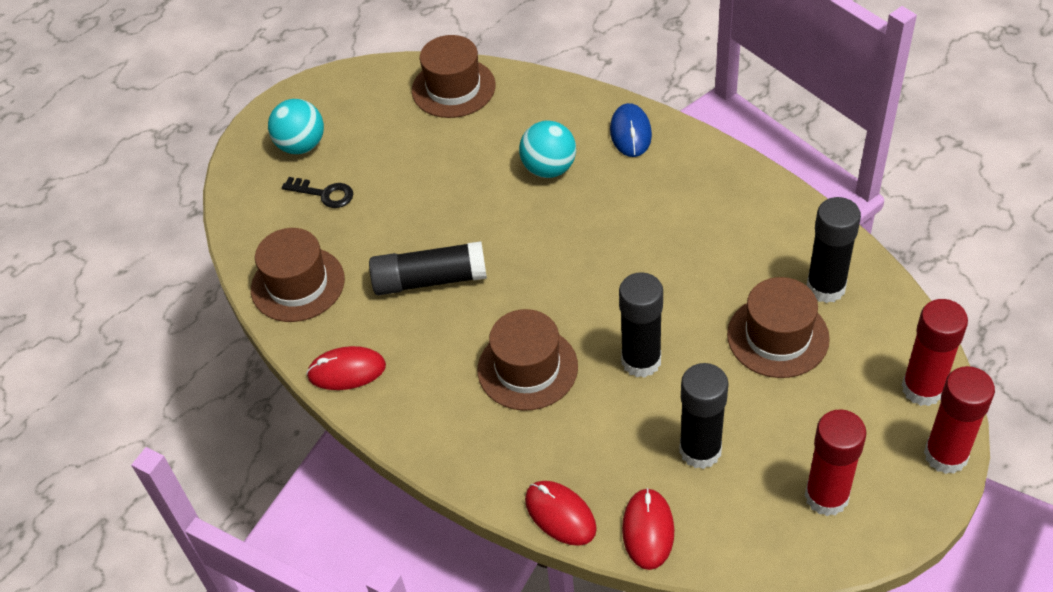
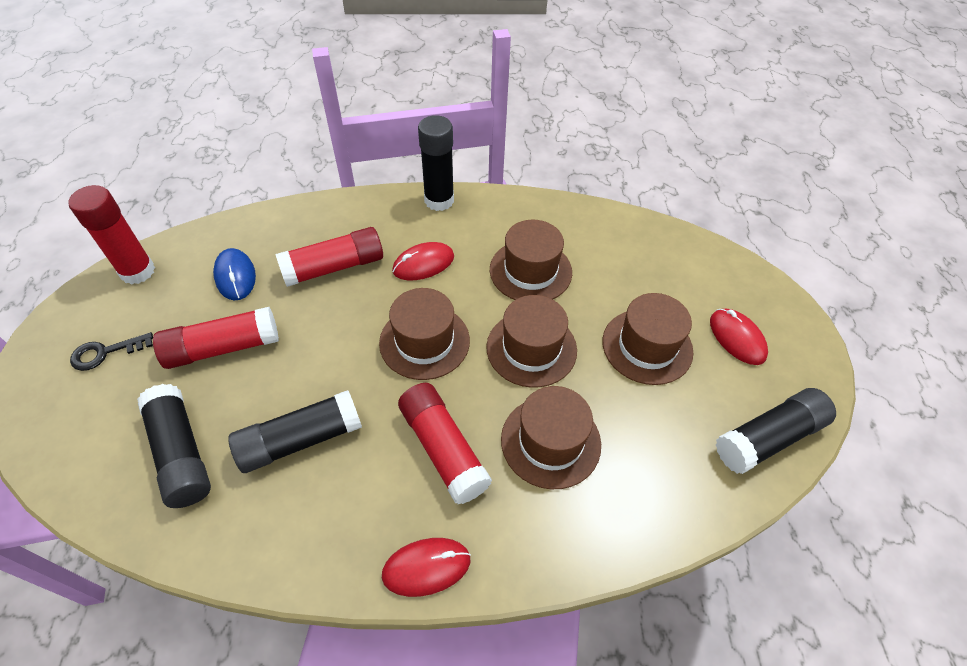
brown hat: 4 -> 5
red glue stick: 3 -> 4
turquoise ball: 2 -> 0

